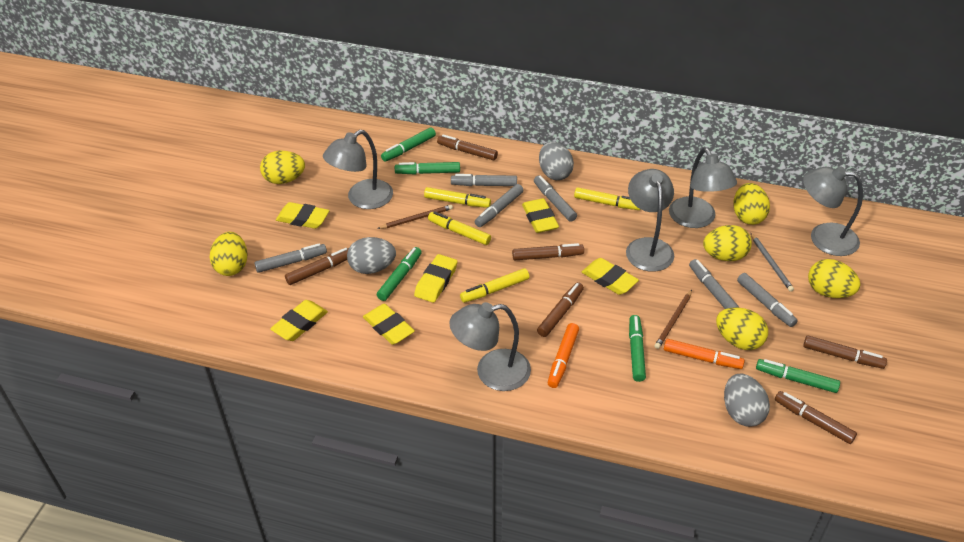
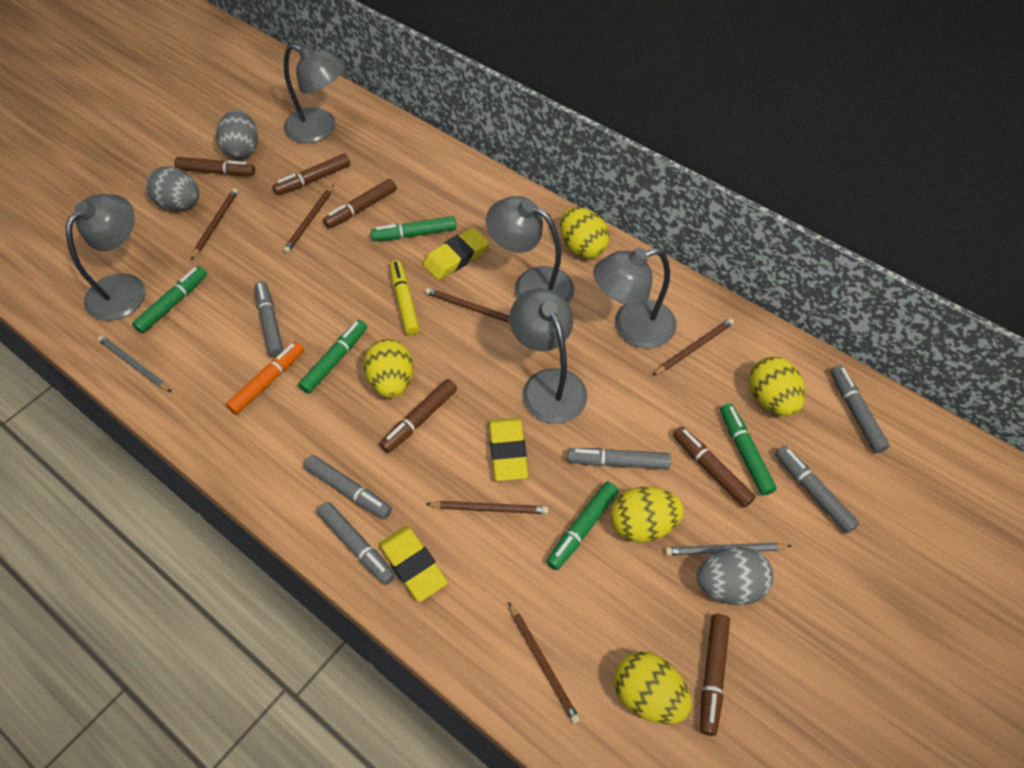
brown pencil: 2 -> 6
grey pencil: 1 -> 2
orange marker: 2 -> 1
yellow egg: 6 -> 5
yellow eraser: 6 -> 3
yellow marker: 4 -> 1

